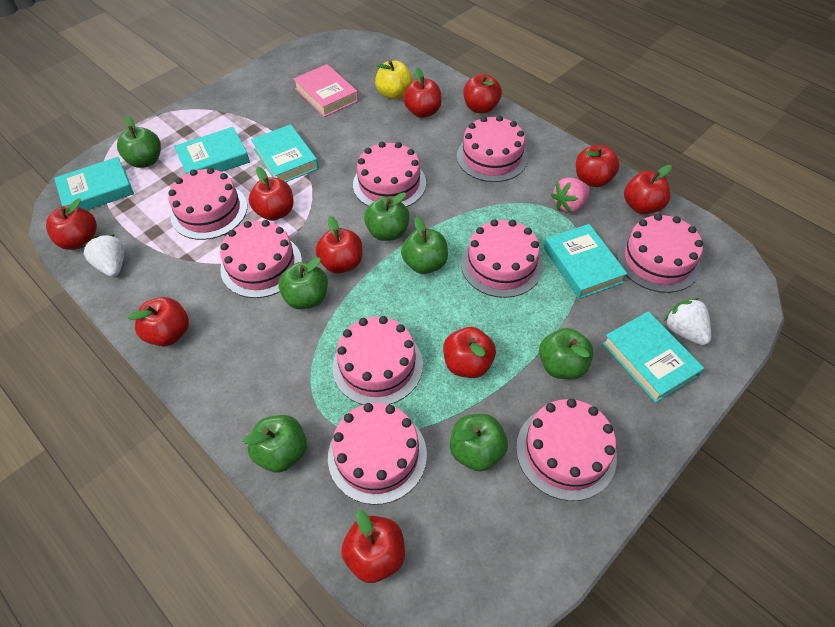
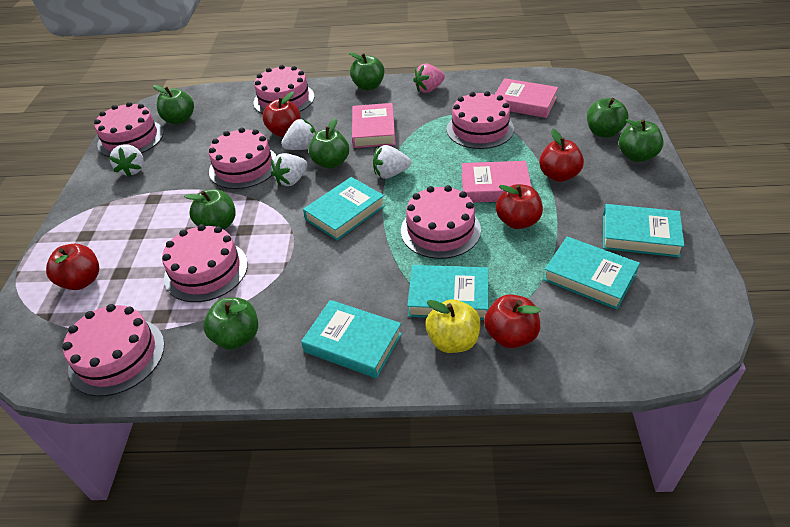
pink book: 1 -> 3
pink cake: 9 -> 7
red apple: 10 -> 5
white strawberry: 2 -> 4

